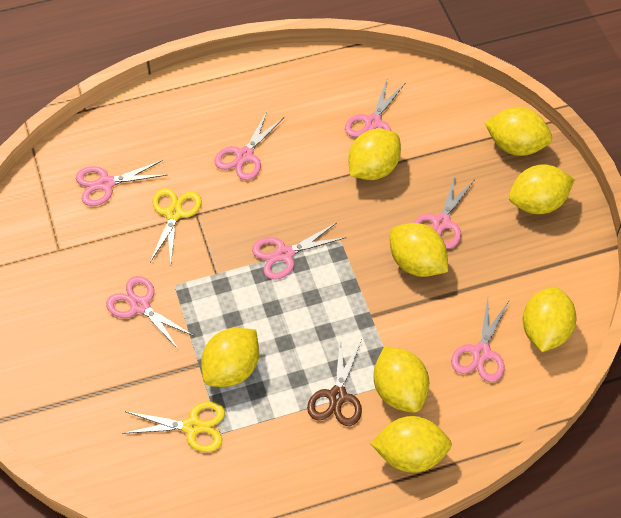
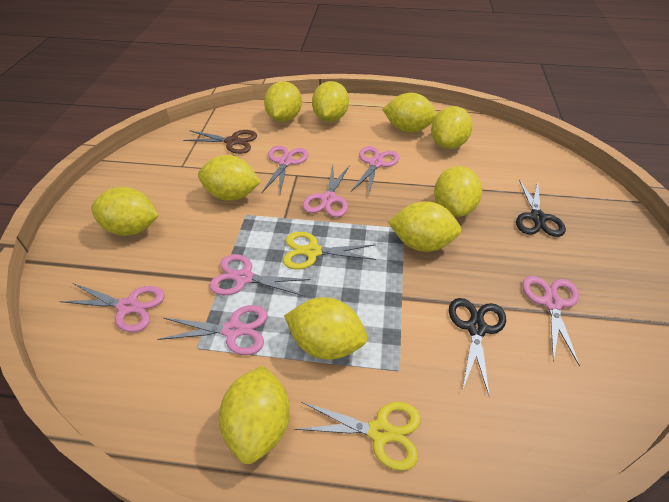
black scissors: 0 -> 2
yellow lemon: 8 -> 10

